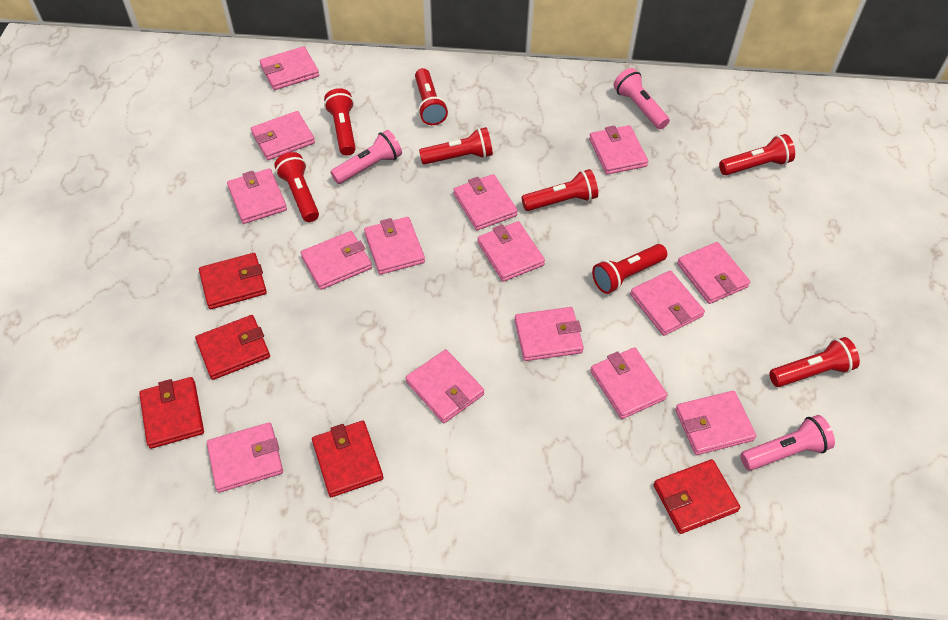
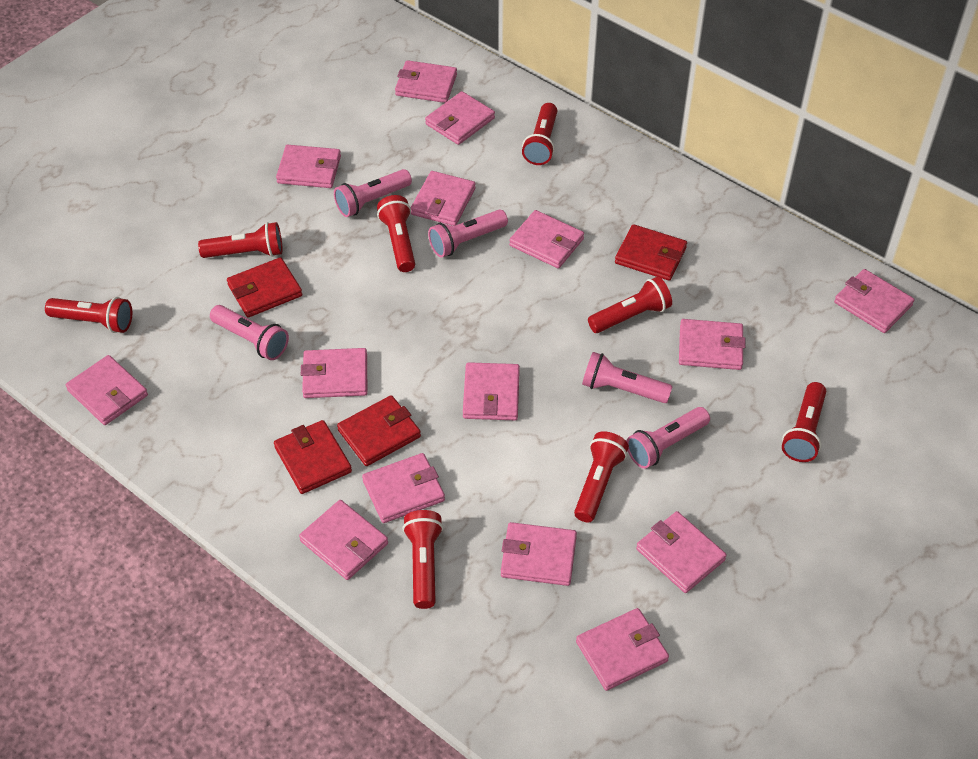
pink flashlight: 3 -> 5
red wallet: 5 -> 4

